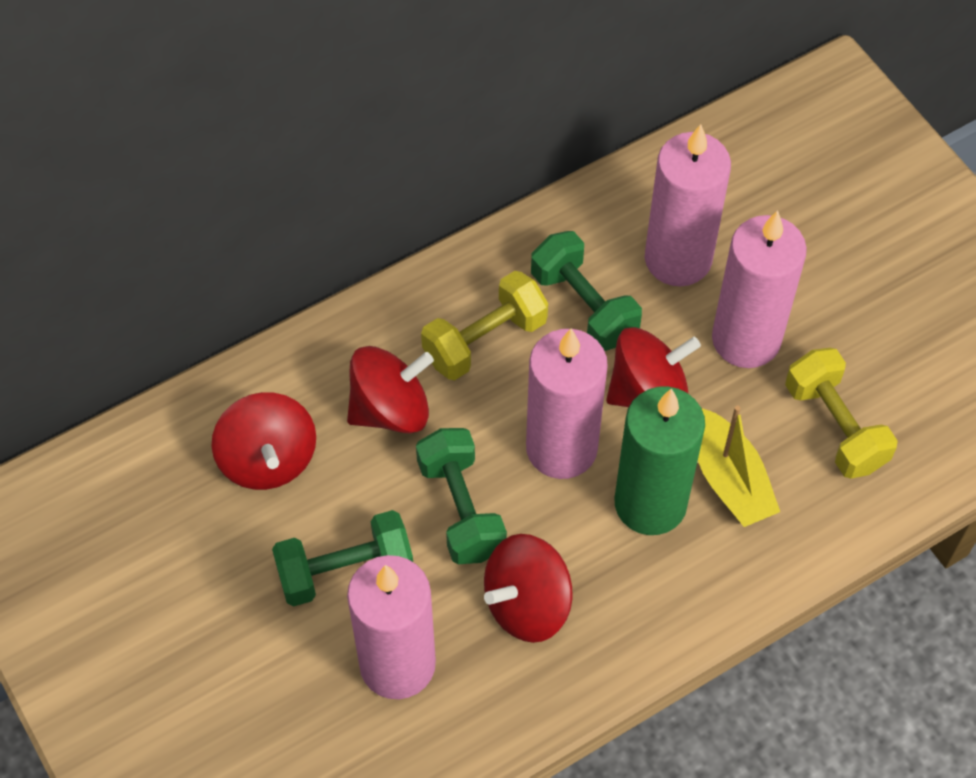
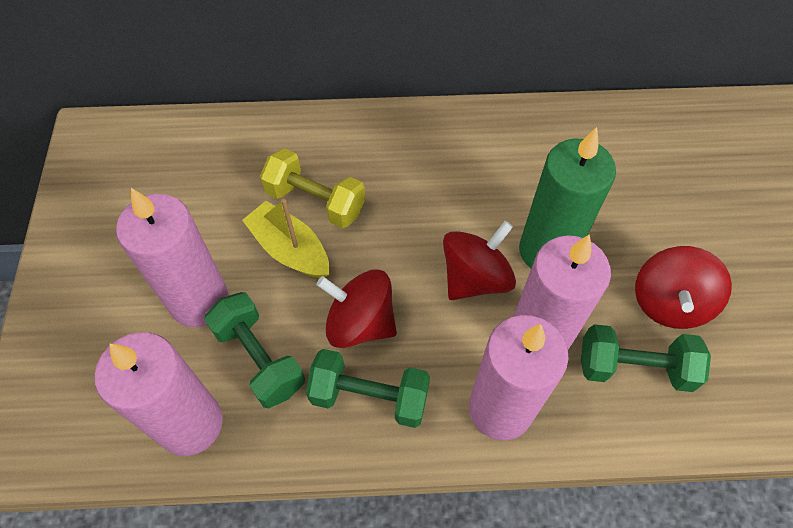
red spinning top: 4 -> 3
yellow dumbbell: 2 -> 1

